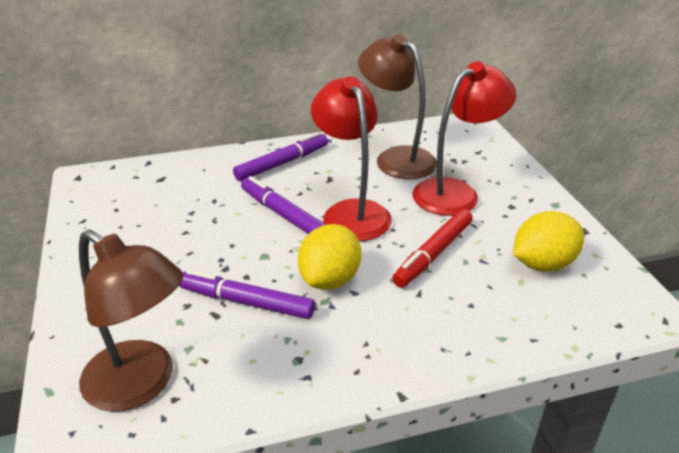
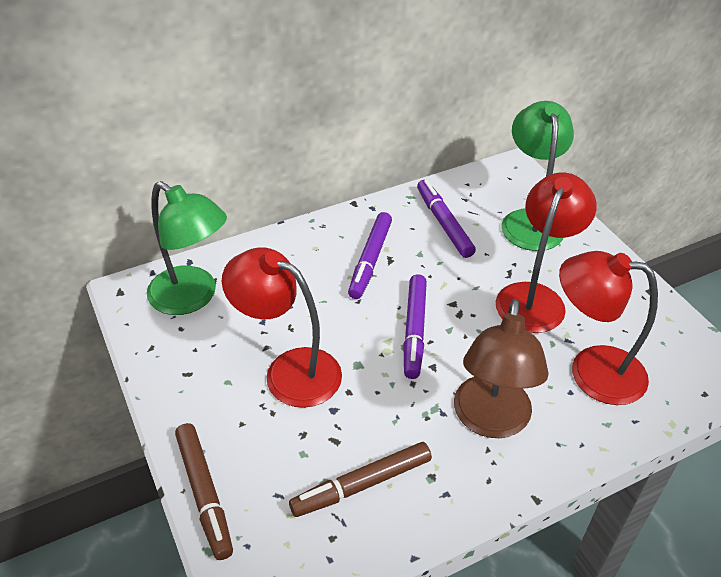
brown lamp: 2 -> 1
brown marker: 0 -> 2
green lamp: 0 -> 2
red lamp: 2 -> 3
red marker: 1 -> 0
yellow lemon: 2 -> 0

